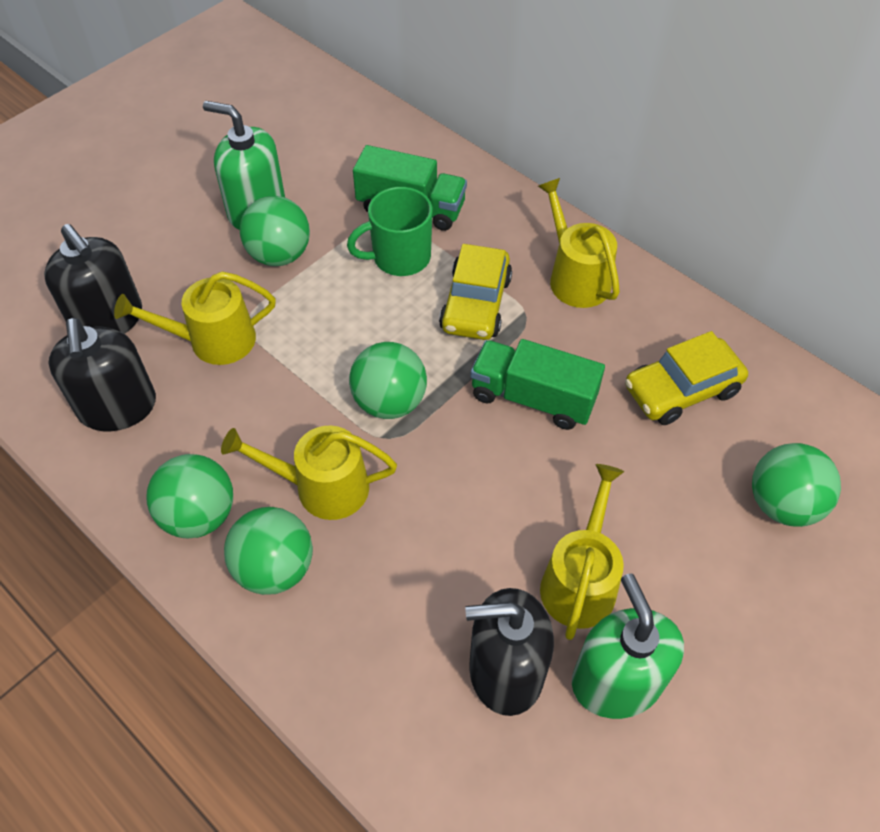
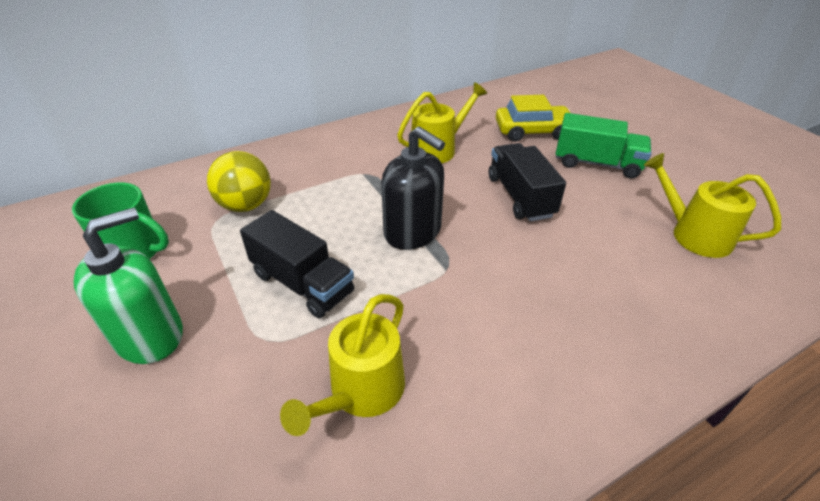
black soap dispenser: 3 -> 1
black truck: 0 -> 2
green ball: 5 -> 0
green soap dispenser: 2 -> 1
green truck: 2 -> 1
yellow ball: 0 -> 1
yellow car: 2 -> 1
yellow watering can: 4 -> 3

